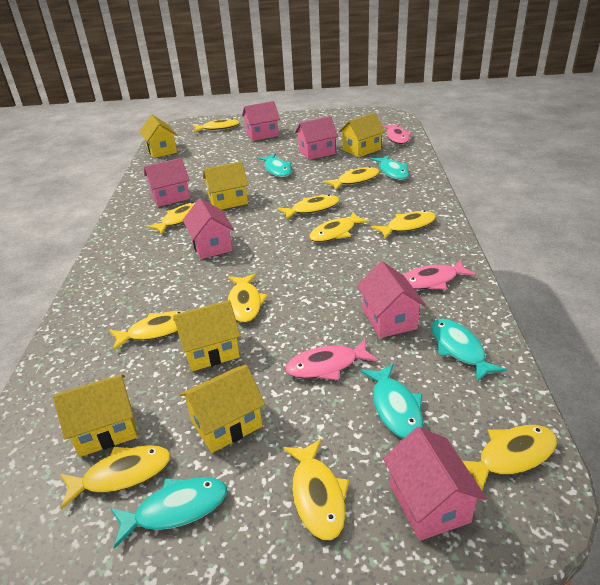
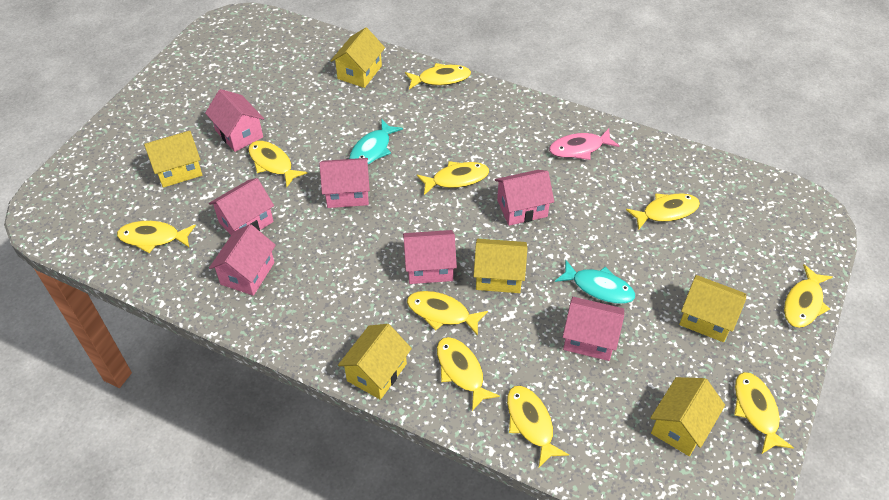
pink fish: 3 -> 1
pink house: 6 -> 7
turquoise fish: 5 -> 2
yellow fish: 11 -> 10

